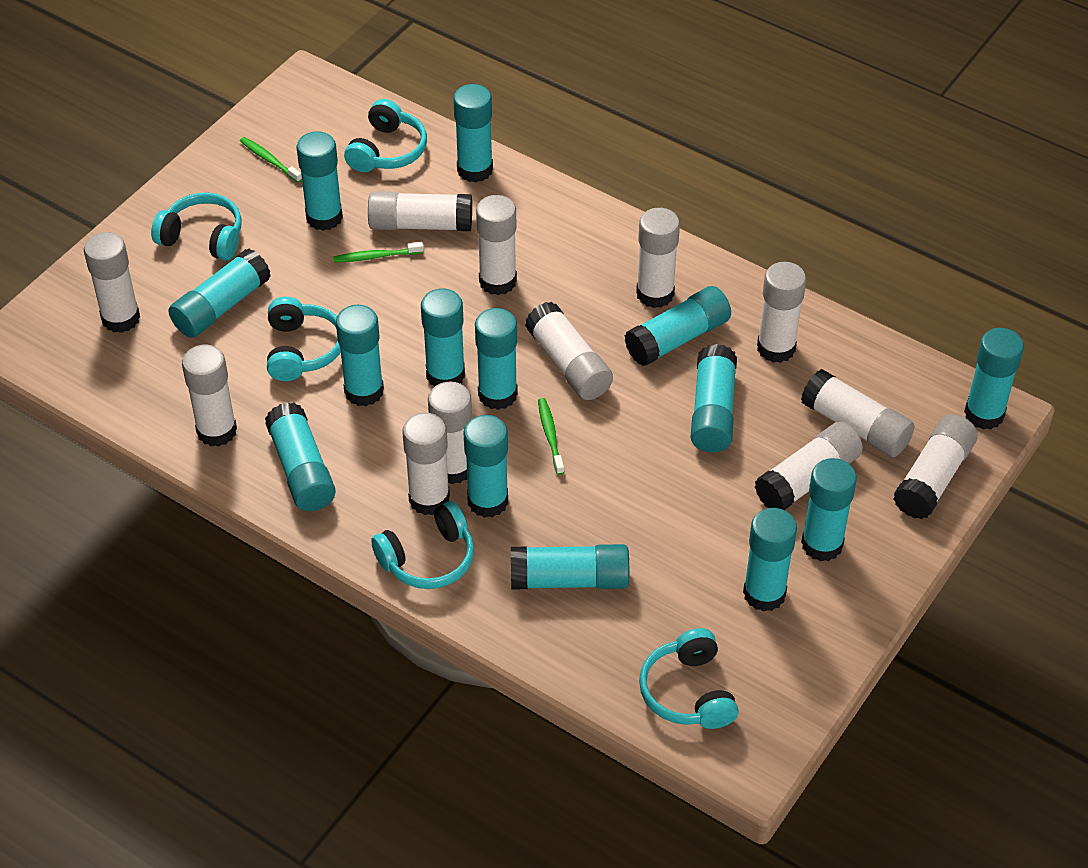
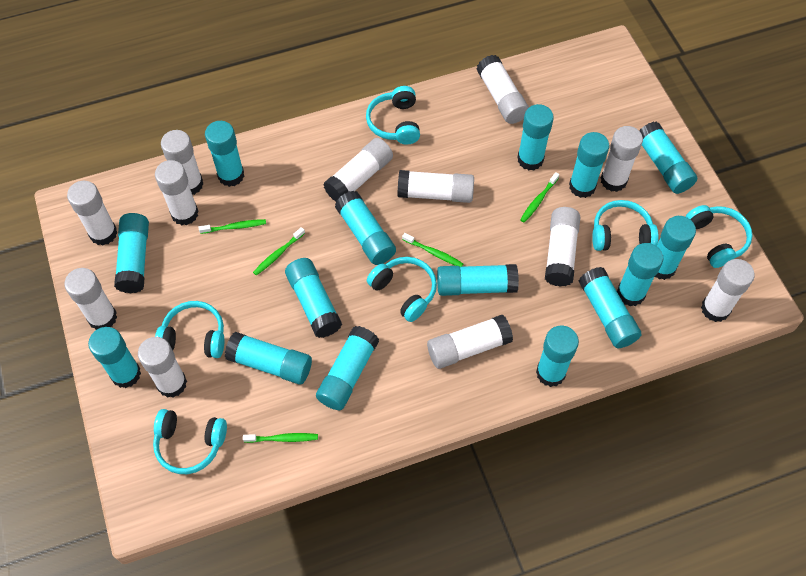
green toothbrush: 3 -> 5
turquoise glue stick: 14 -> 15
turquoise headphones: 5 -> 6

